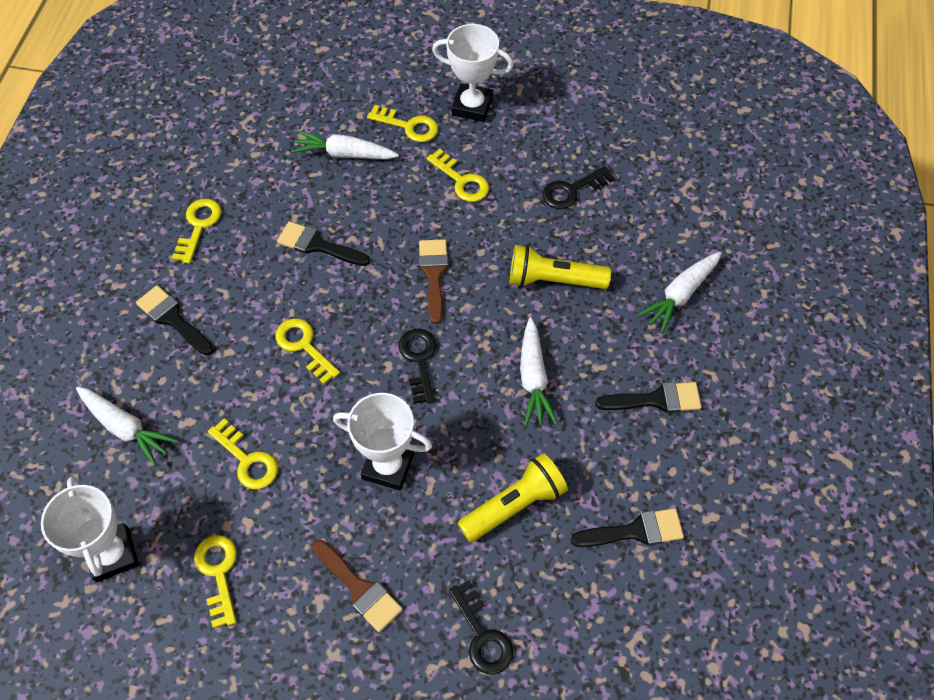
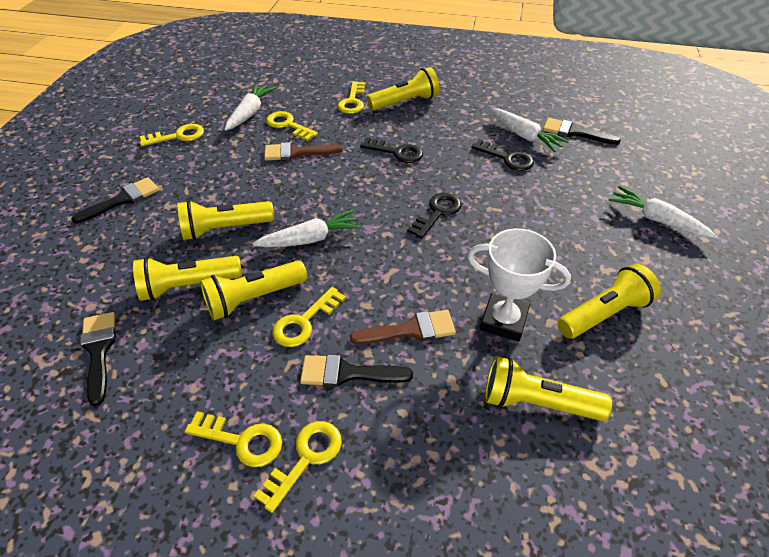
white trophy: 3 -> 1
yellow flashlight: 2 -> 6

